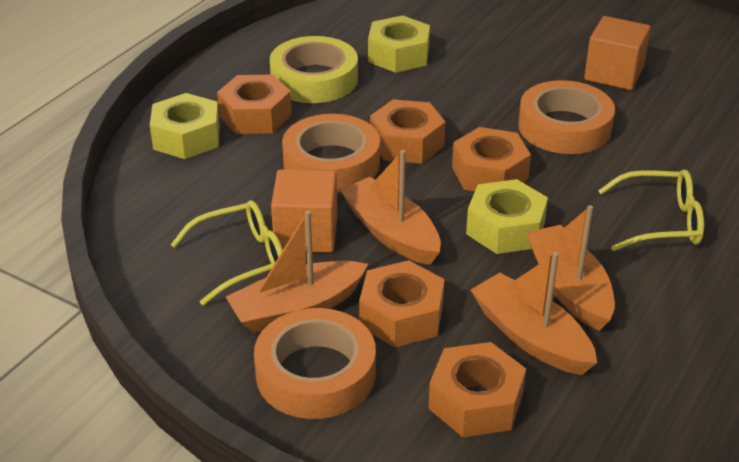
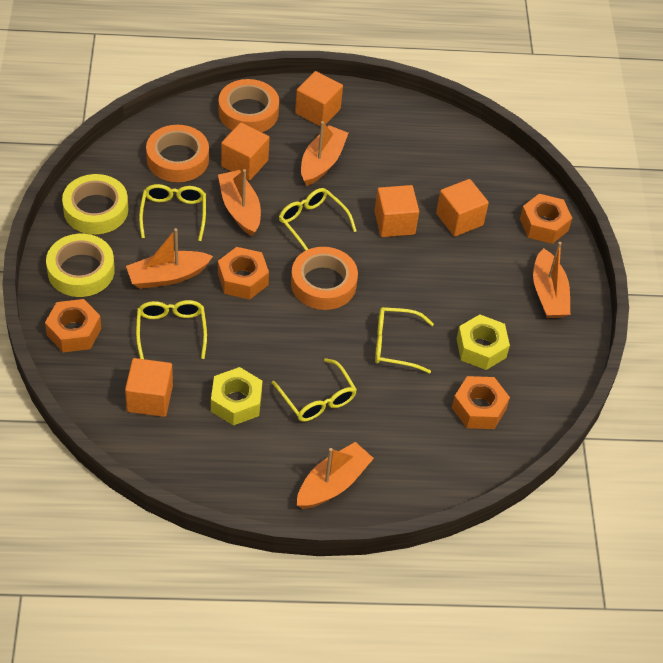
orange boat: 4 -> 5
orange cube: 2 -> 5
orange nut: 5 -> 4
yellow glasses: 2 -> 5
yellow nut: 3 -> 2
yellow tape: 1 -> 2

